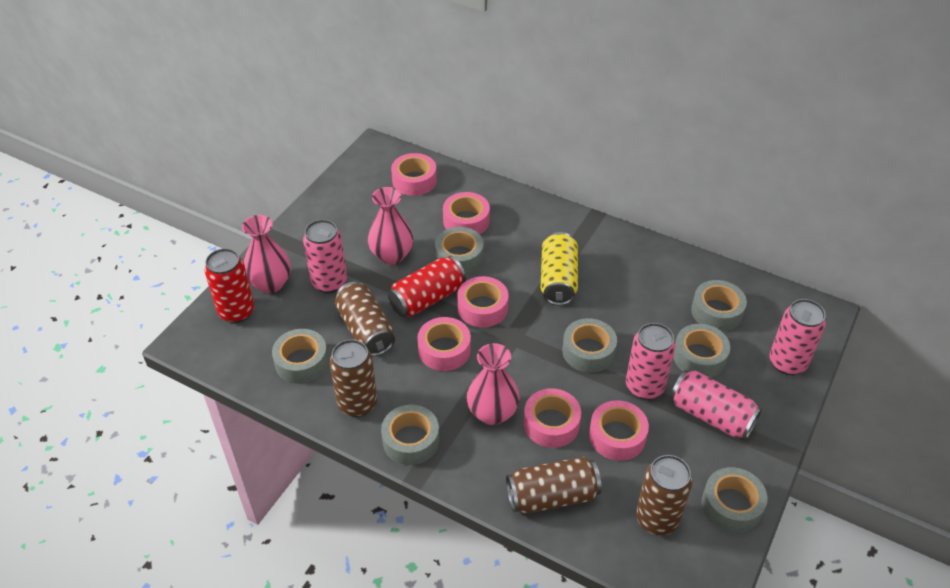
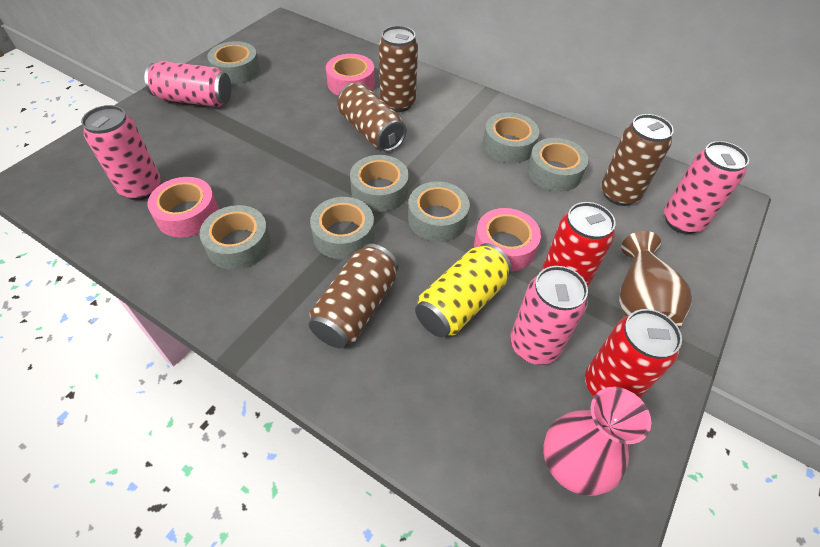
brown vase: 0 -> 1
pink tape: 6 -> 3
pink vase: 3 -> 1

